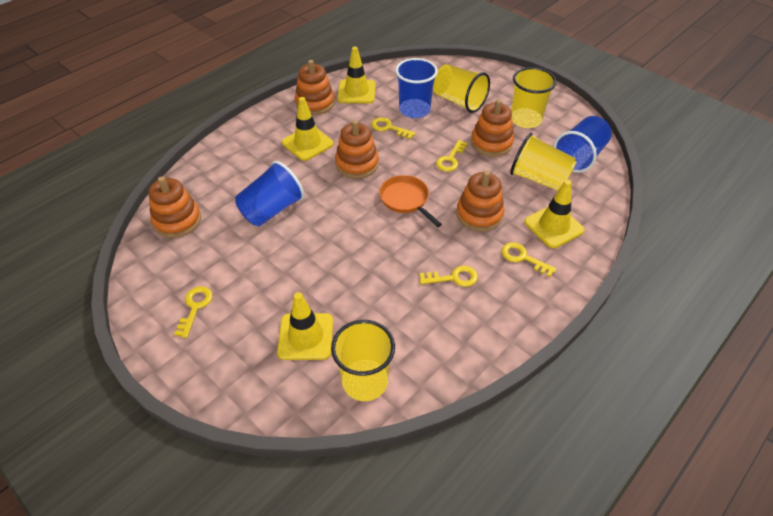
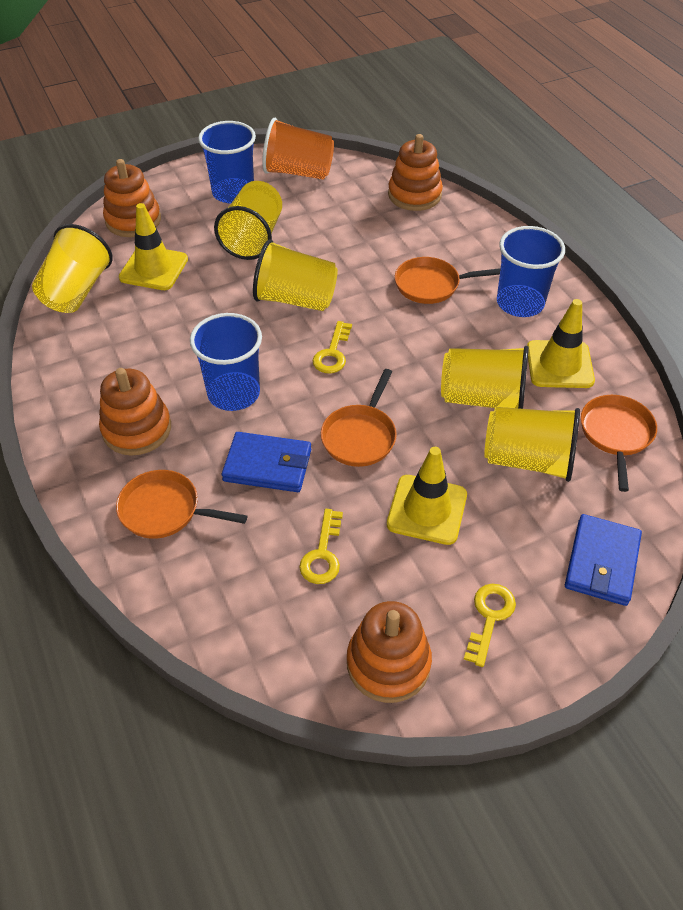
blue wallet: 0 -> 2
orange cup: 0 -> 1
orange pan: 1 -> 4
orange stacking toy: 5 -> 4
yellow cup: 4 -> 5
yellow key: 5 -> 3
yellow traffic cone: 4 -> 3

